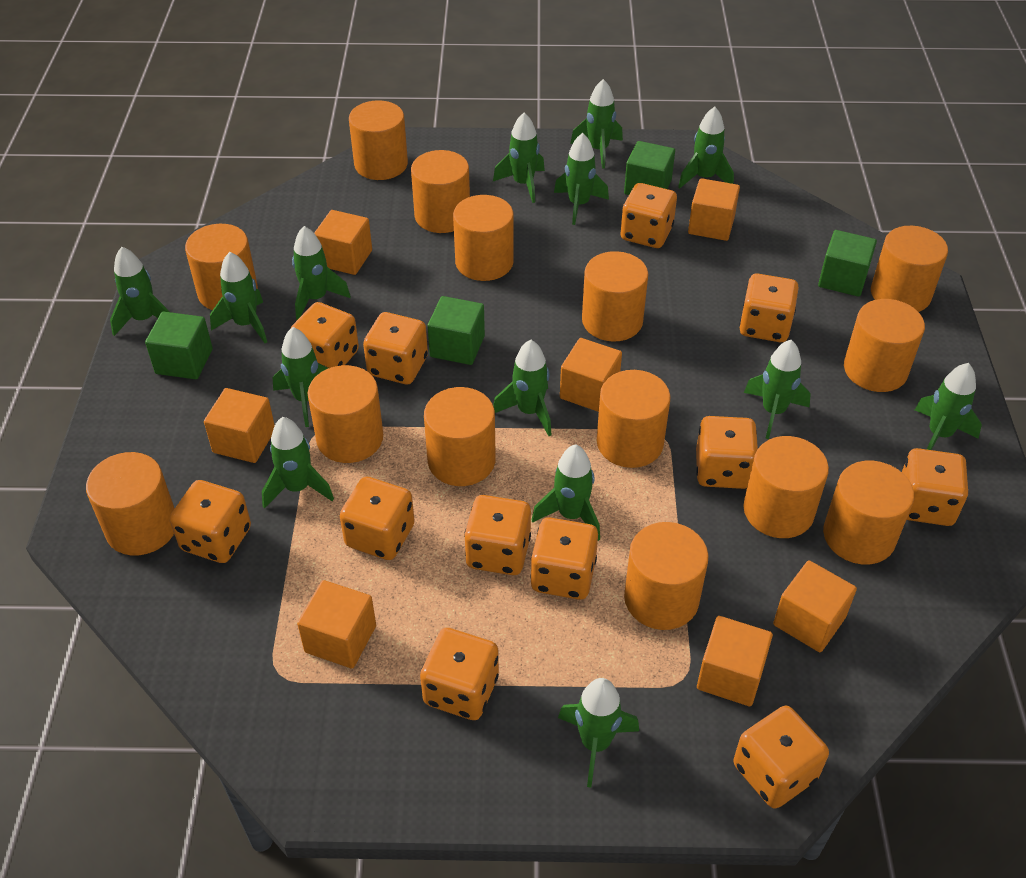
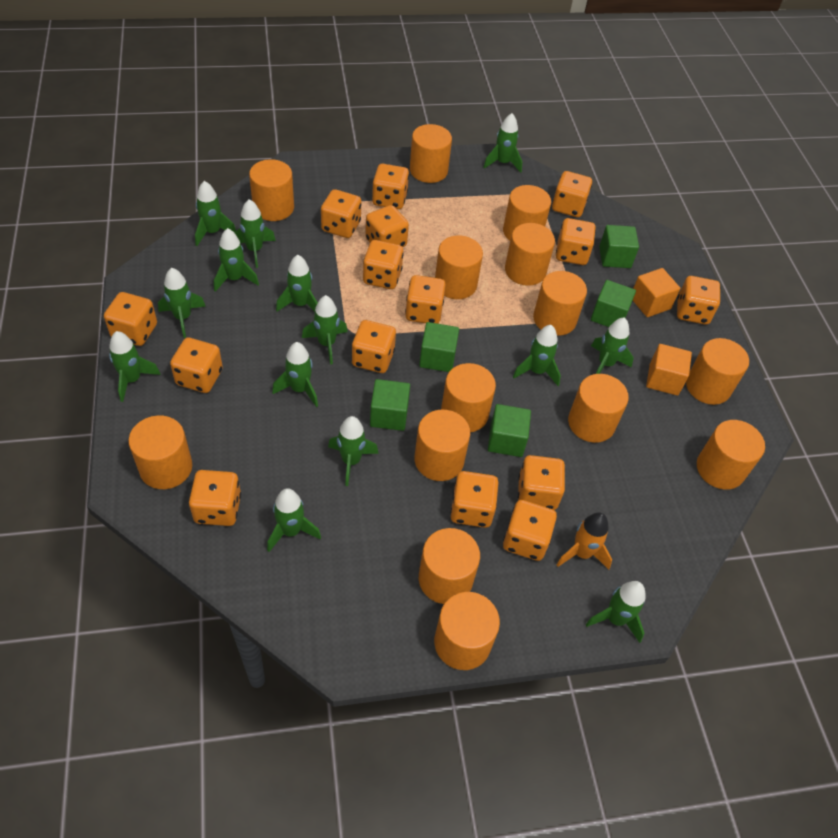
green cube: 4 -> 5
orange cube: 7 -> 2
orange dice: 12 -> 15
orange rocket: 0 -> 1

